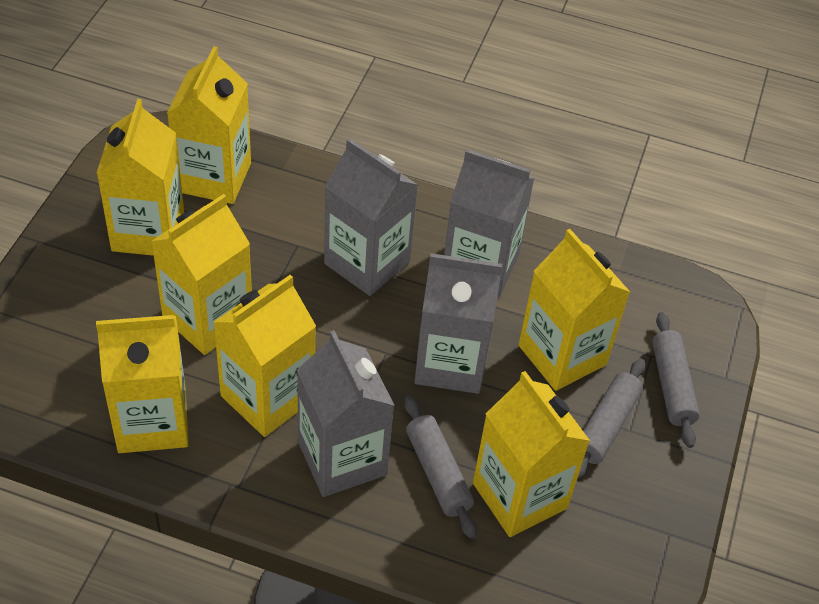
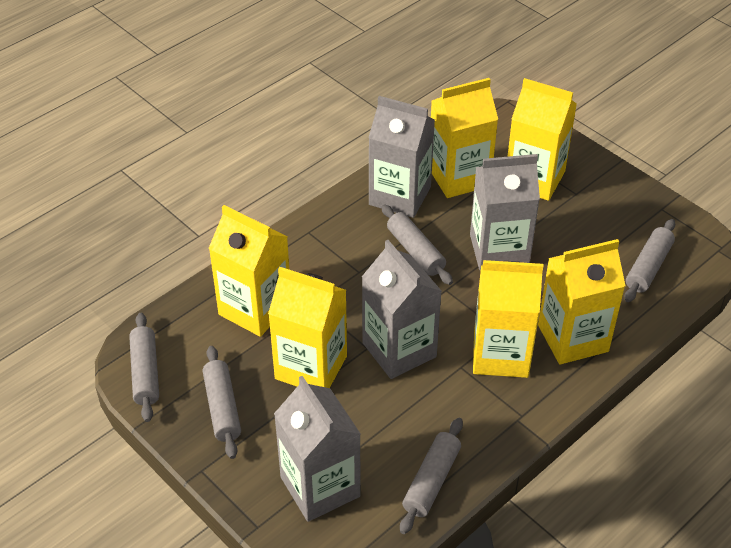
grey rolling pin: 3 -> 5
yellow carton: 7 -> 6

